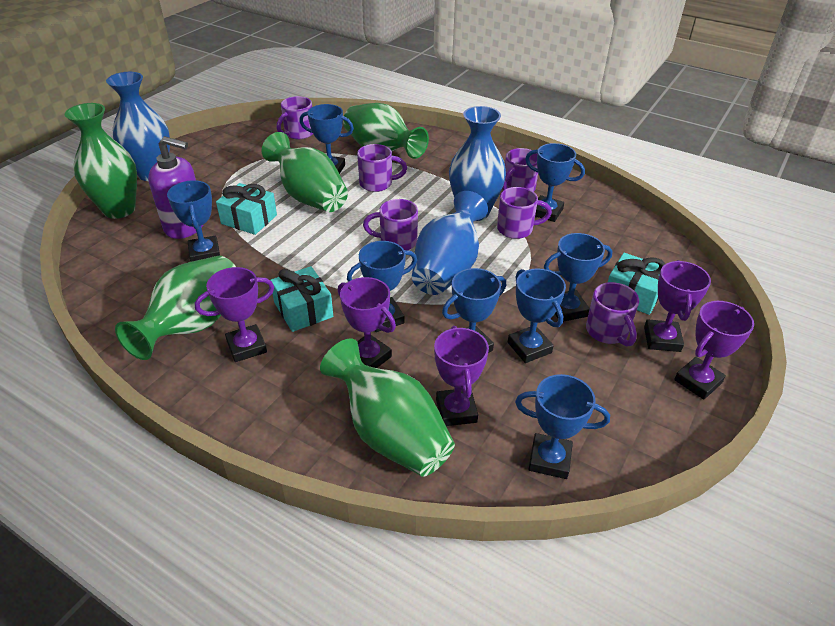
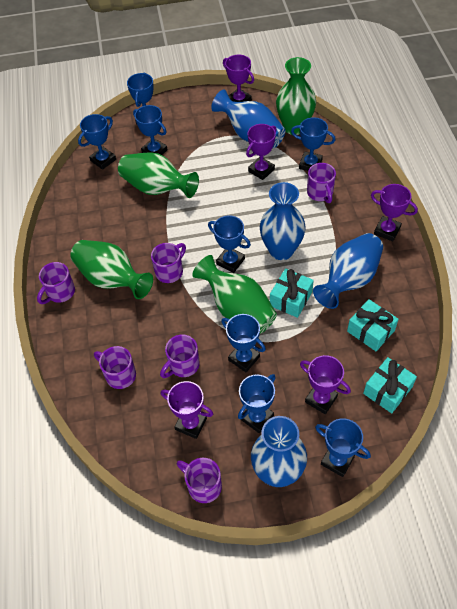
blue vase: 3 -> 4
green vase: 5 -> 4
purple soap dispenser: 1 -> 0

